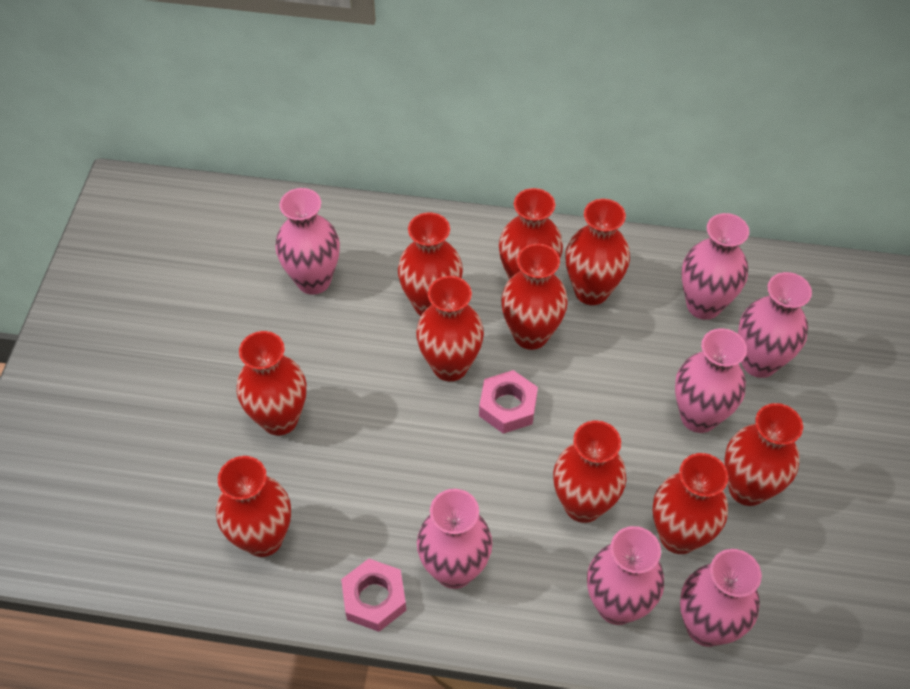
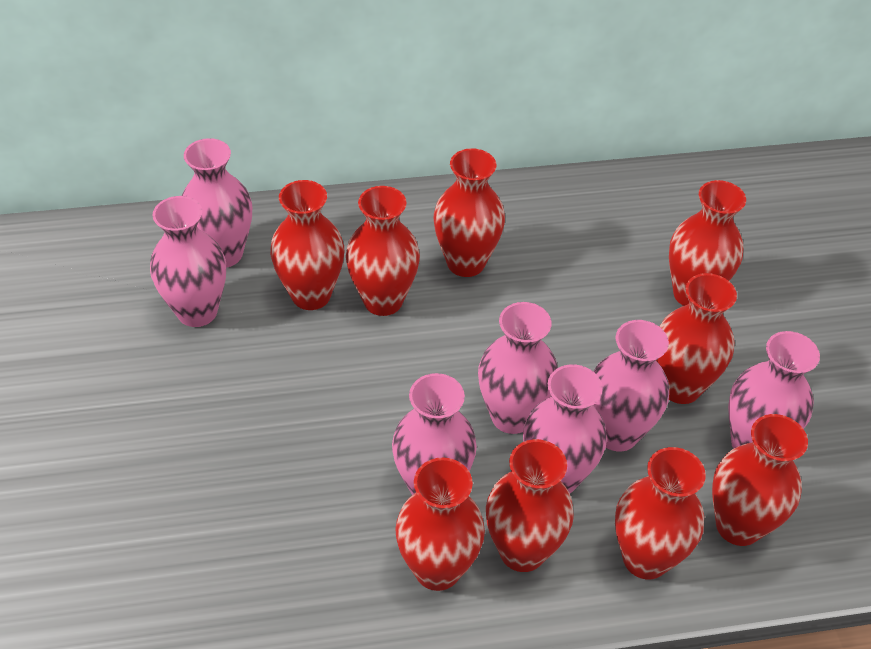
pink nut: 2 -> 0
red vase: 10 -> 9

